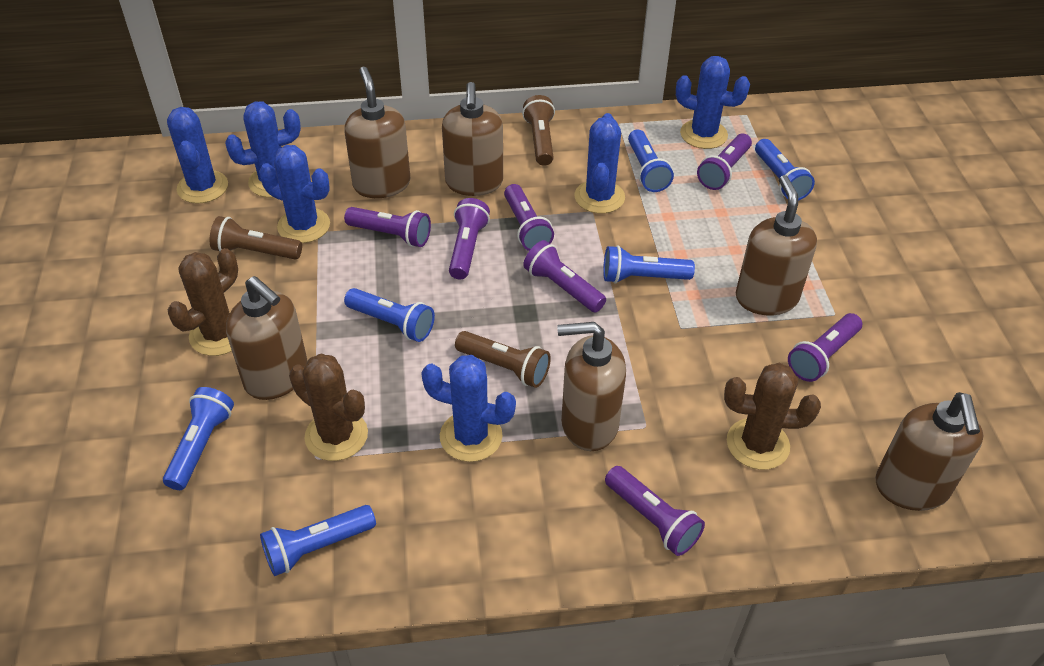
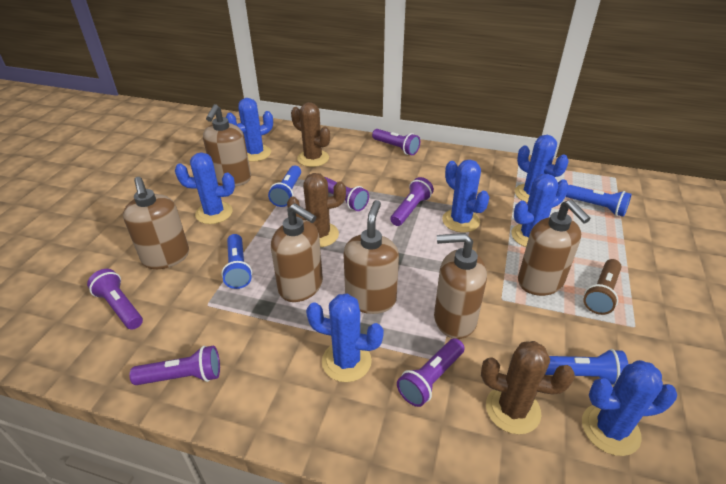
blue cactus: 6 -> 7
blue flashlight: 6 -> 4
brown flashlight: 3 -> 1
purple flashlight: 7 -> 6

